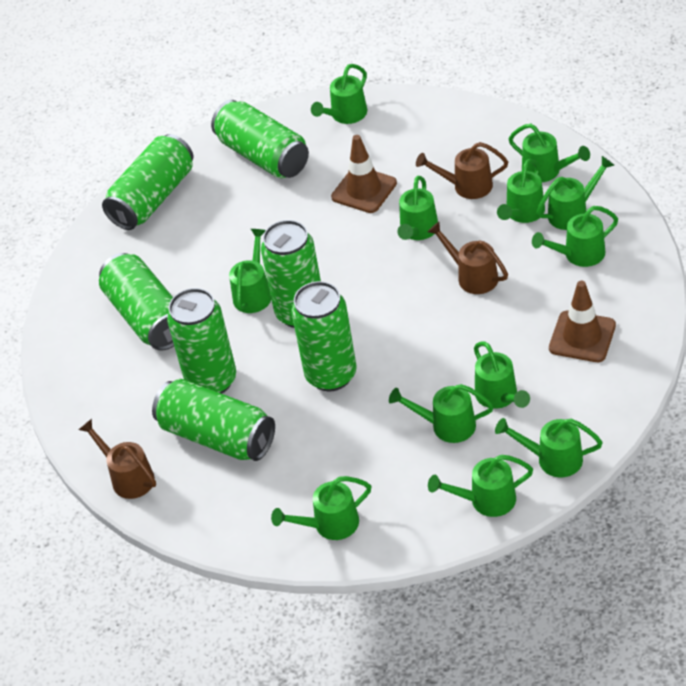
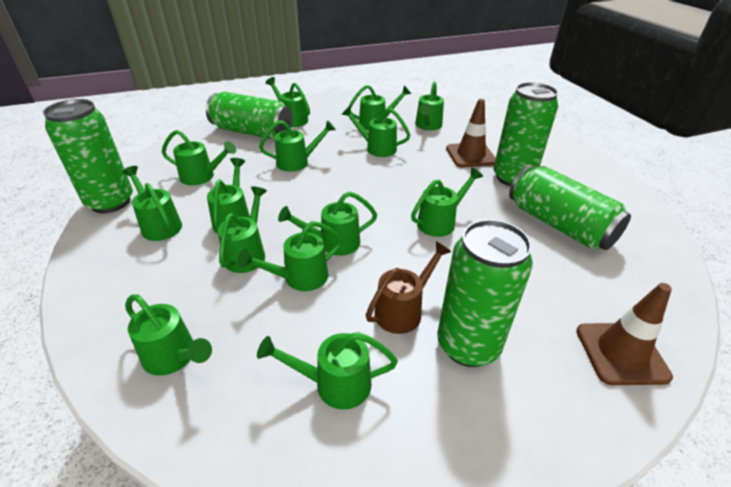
brown watering can: 3 -> 1
green can: 7 -> 5
green watering can: 12 -> 14

